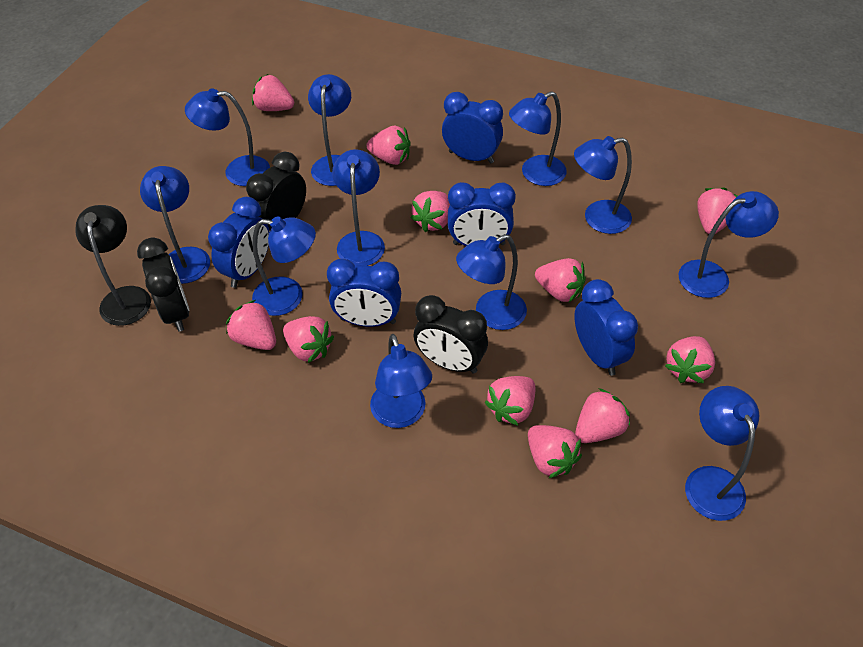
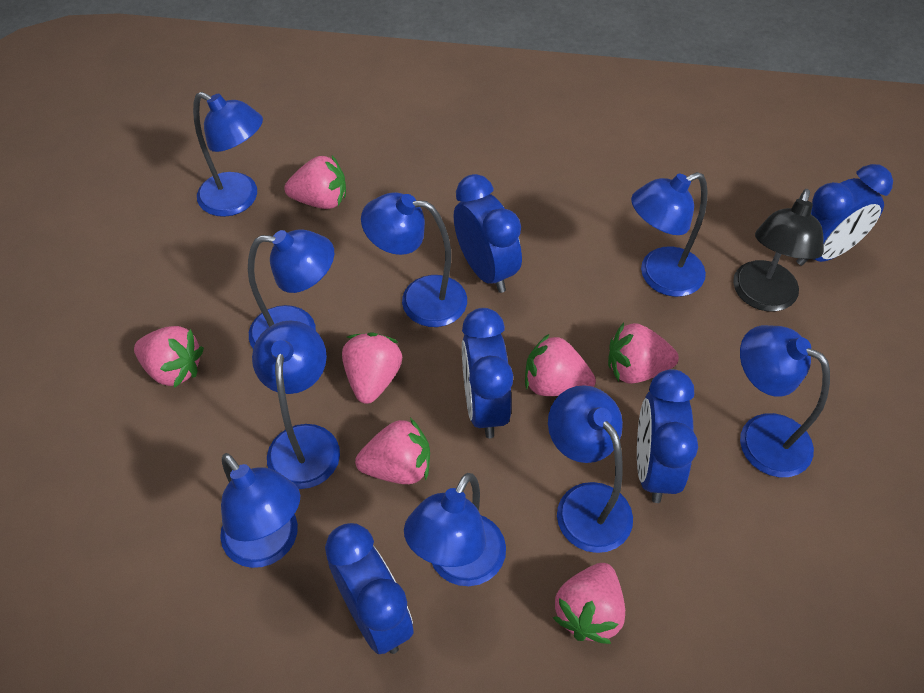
black clock: 3 -> 0
blue lamp: 11 -> 9
pink strawberry: 11 -> 7

